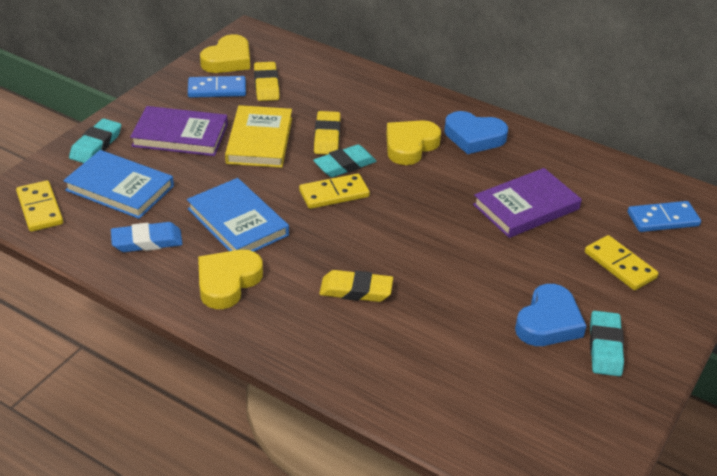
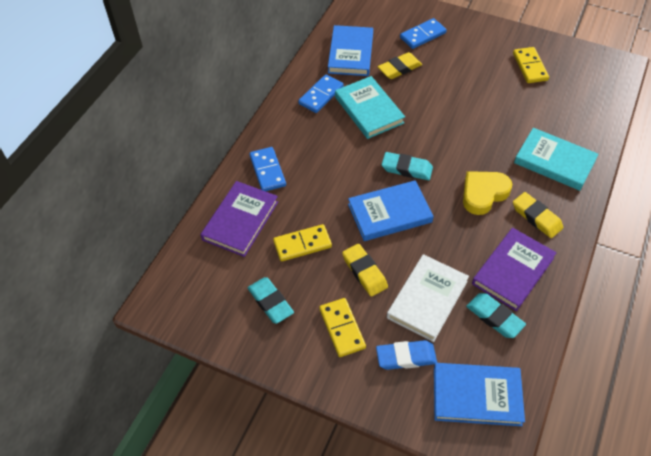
blue book: 2 -> 3
blue domino: 2 -> 3
blue heart: 2 -> 0
turquoise book: 0 -> 2
white book: 0 -> 1
yellow book: 1 -> 0
yellow heart: 3 -> 1

